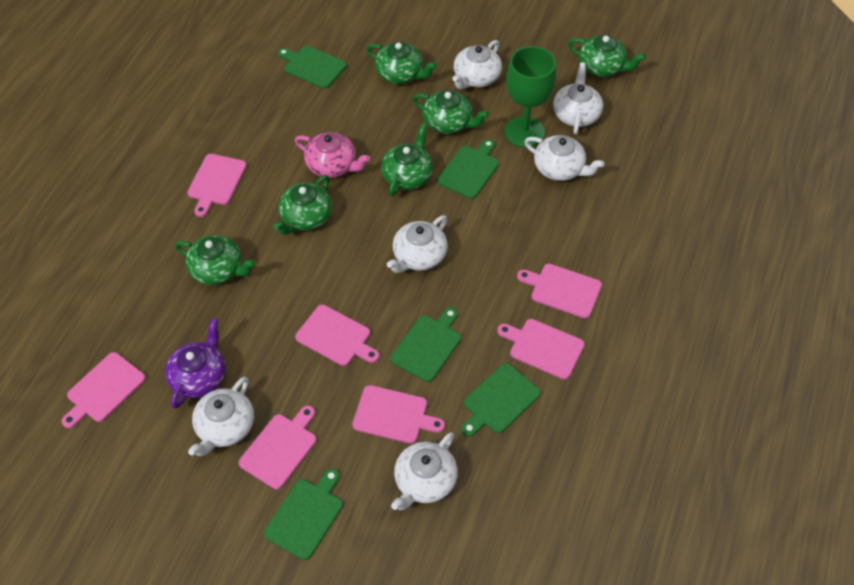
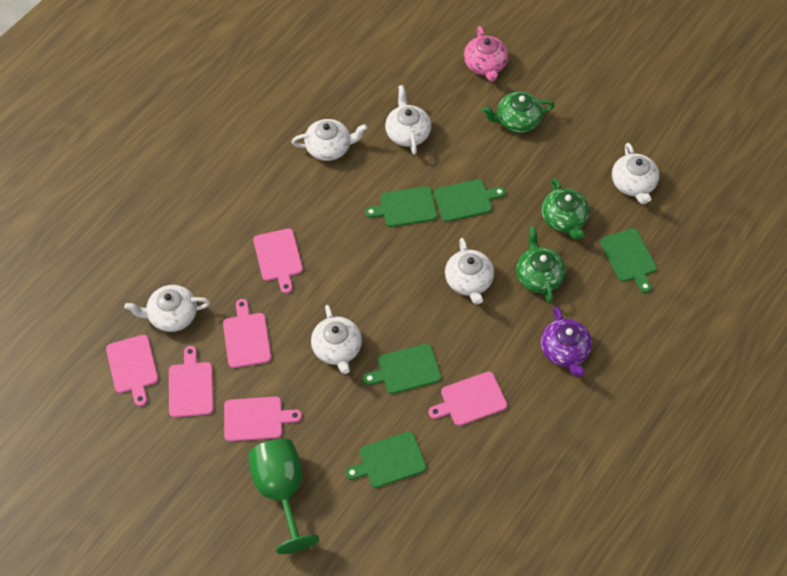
green teapot: 6 -> 3
pink cutting board: 7 -> 6

